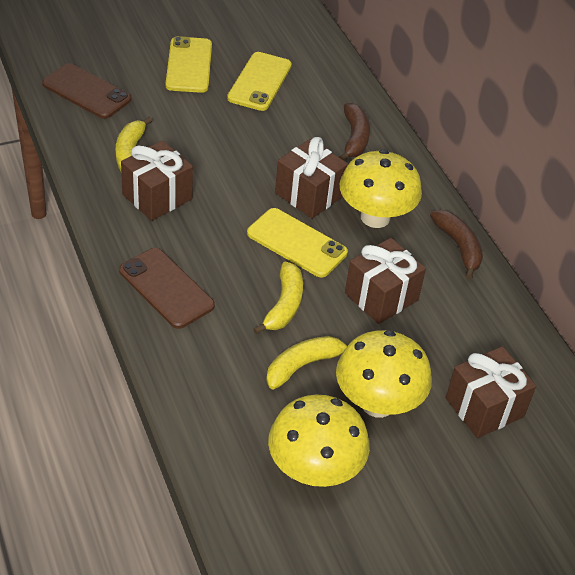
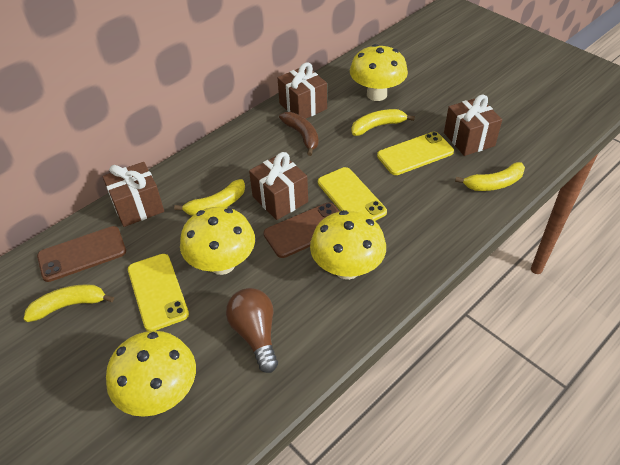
brown banana: 2 -> 1
brown light bulb: 0 -> 1
yellow banana: 3 -> 4
yellow mushroom: 3 -> 4

